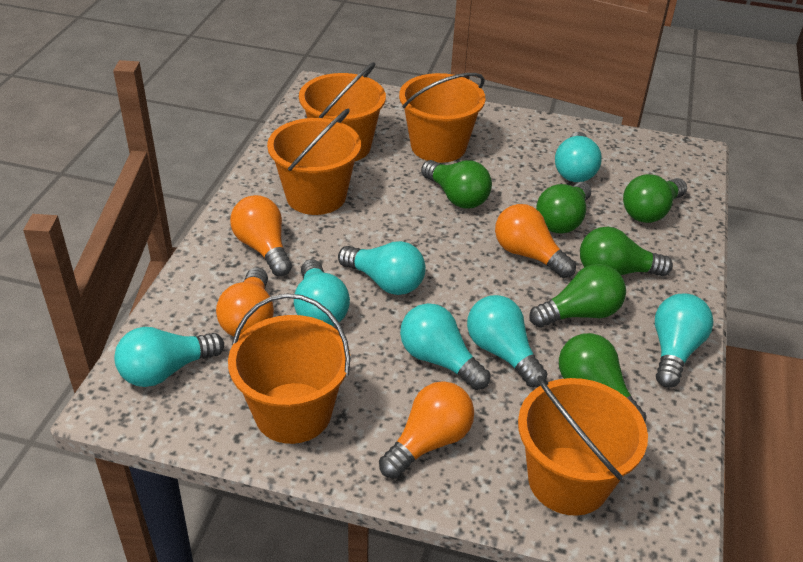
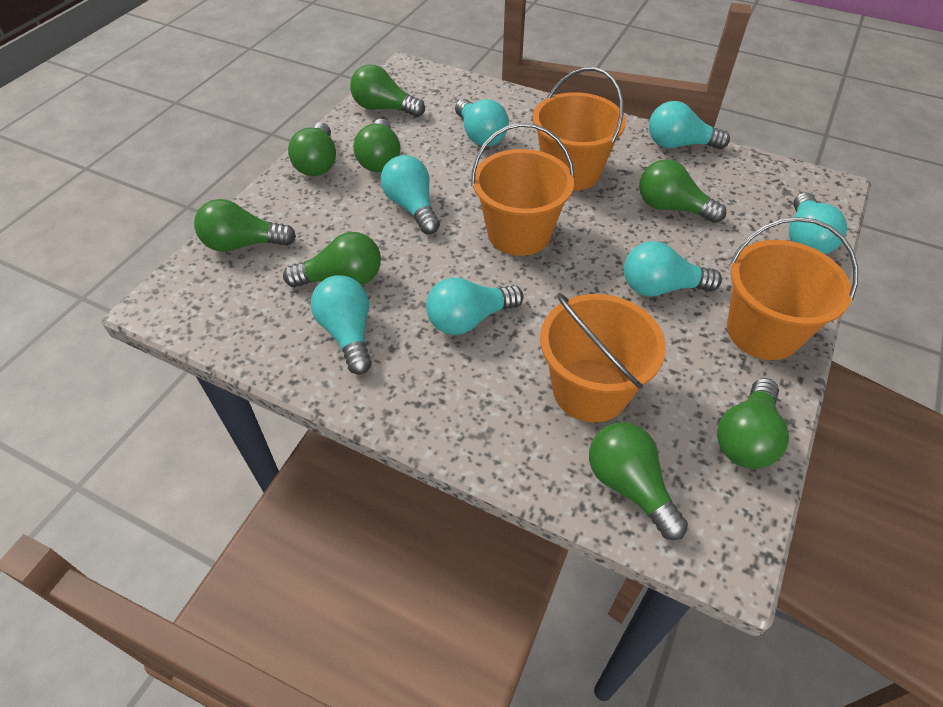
green light bulb: 6 -> 8
orange bucket: 5 -> 4
orange light bulb: 4 -> 0

